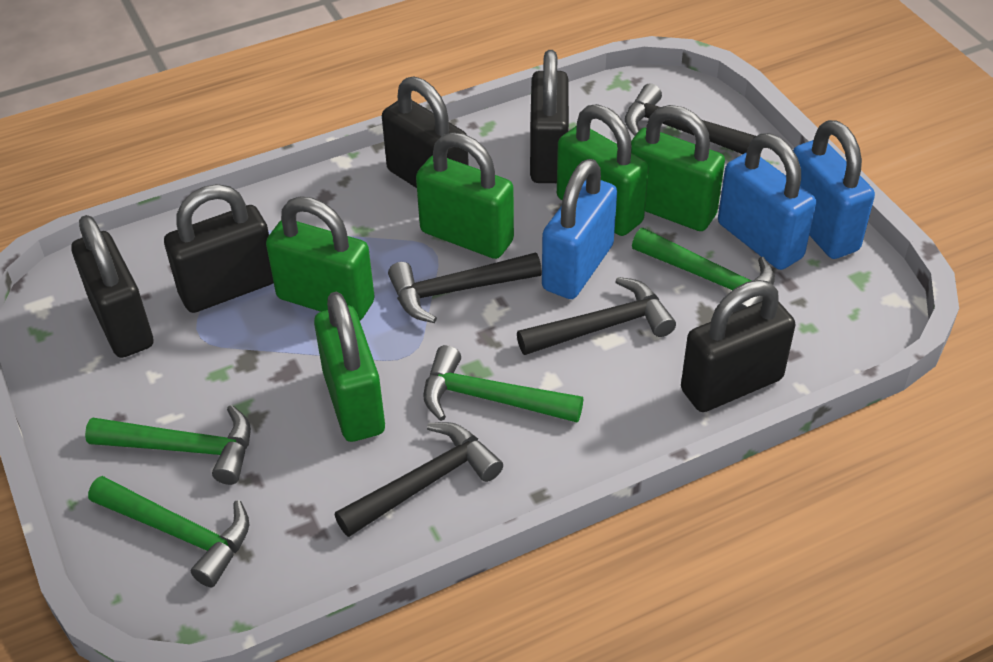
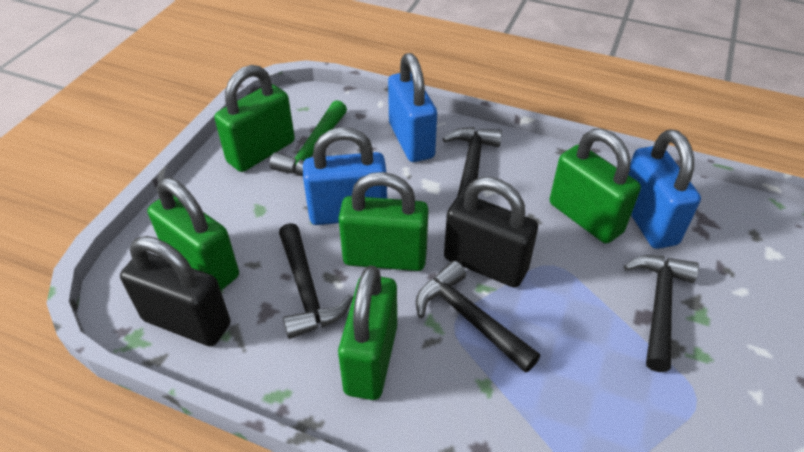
black padlock: 5 -> 2
green hammer: 4 -> 1

